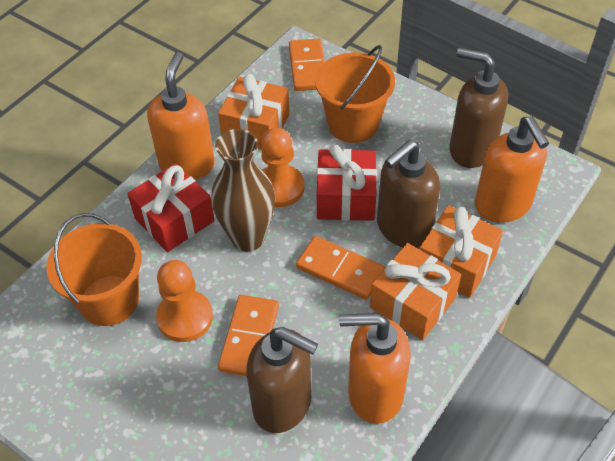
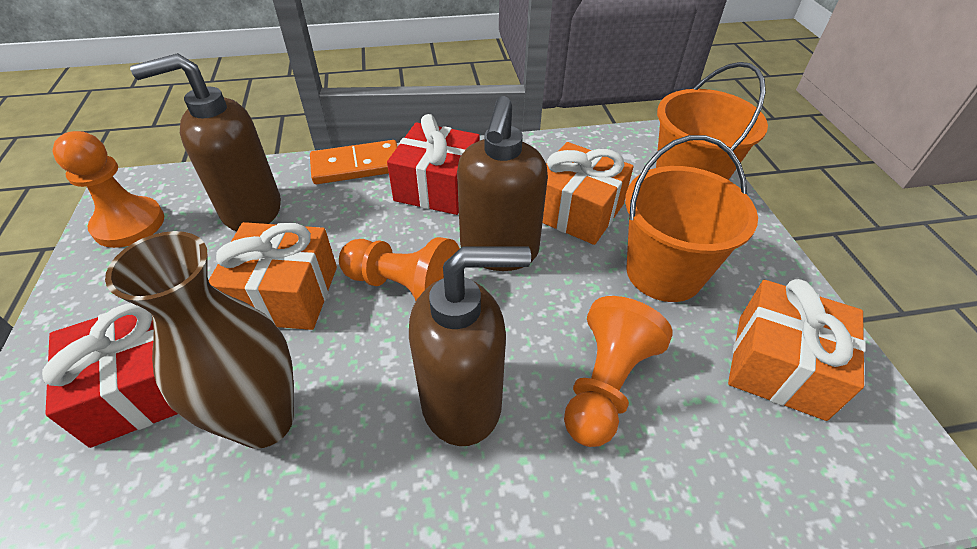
orange domino: 3 -> 1
orange pawn: 2 -> 3
orange soap dispenser: 3 -> 0

